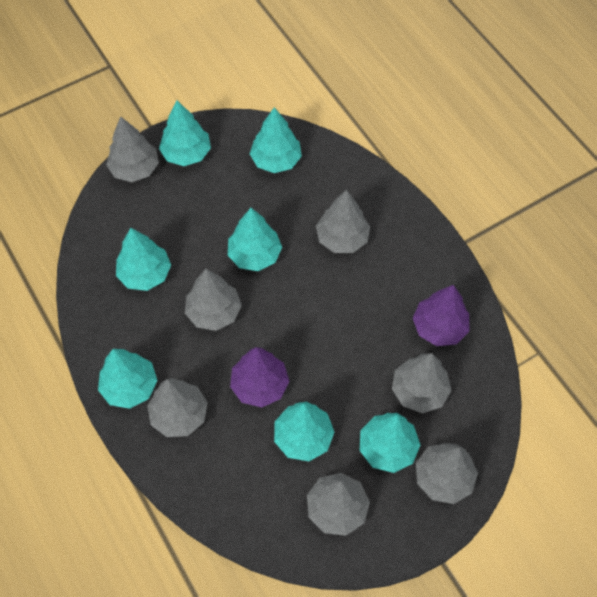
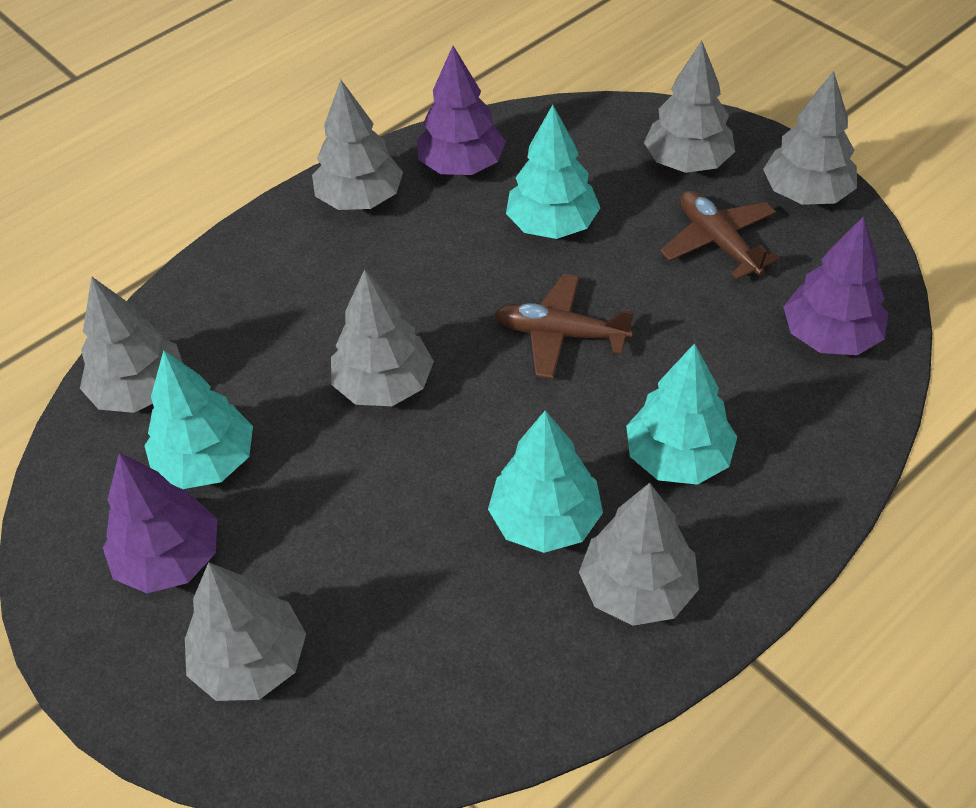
brown plane: 0 -> 2
purple tree: 2 -> 3
turquoise tree: 7 -> 4

